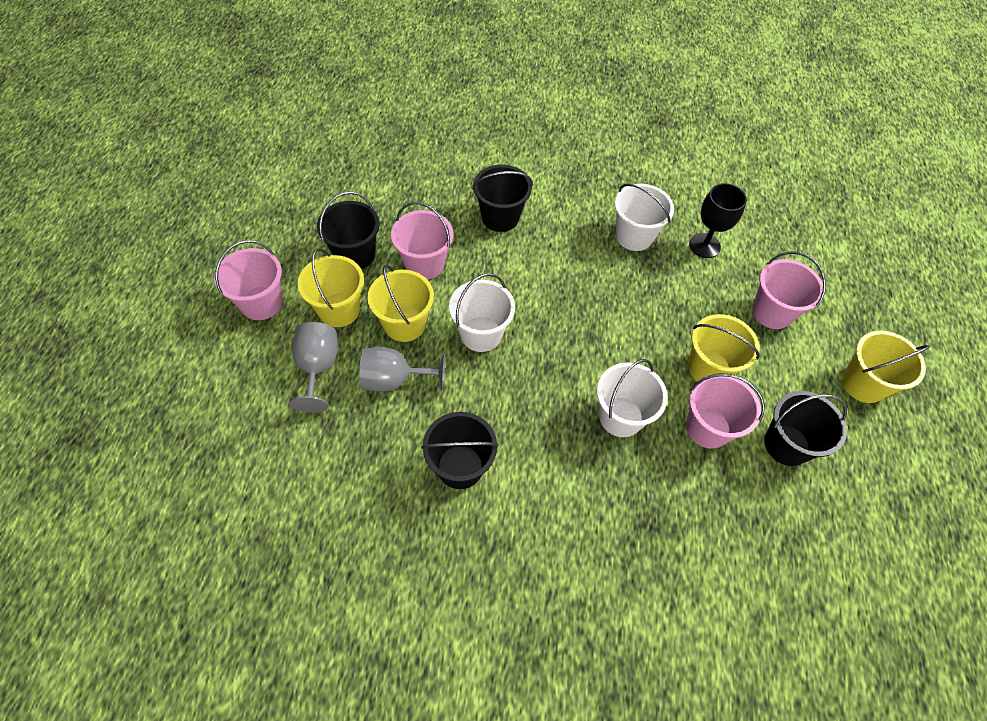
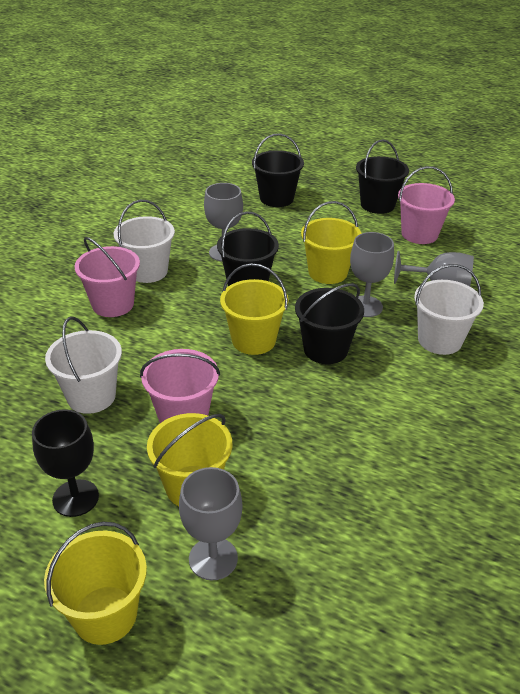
grey goblet: 2 -> 4
pink bucket: 4 -> 3

